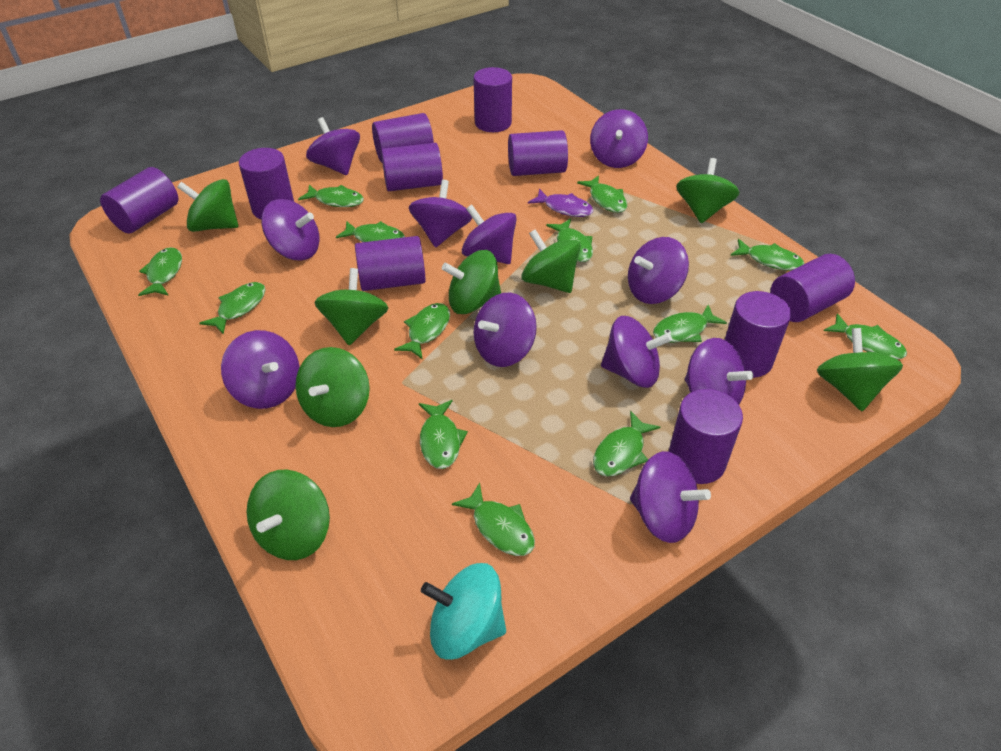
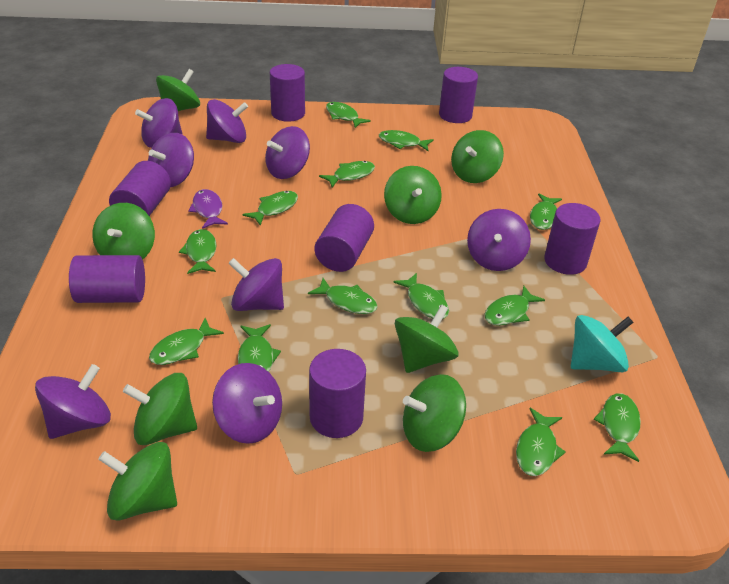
purple cylinder: 10 -> 7
purple spinning top: 11 -> 8

